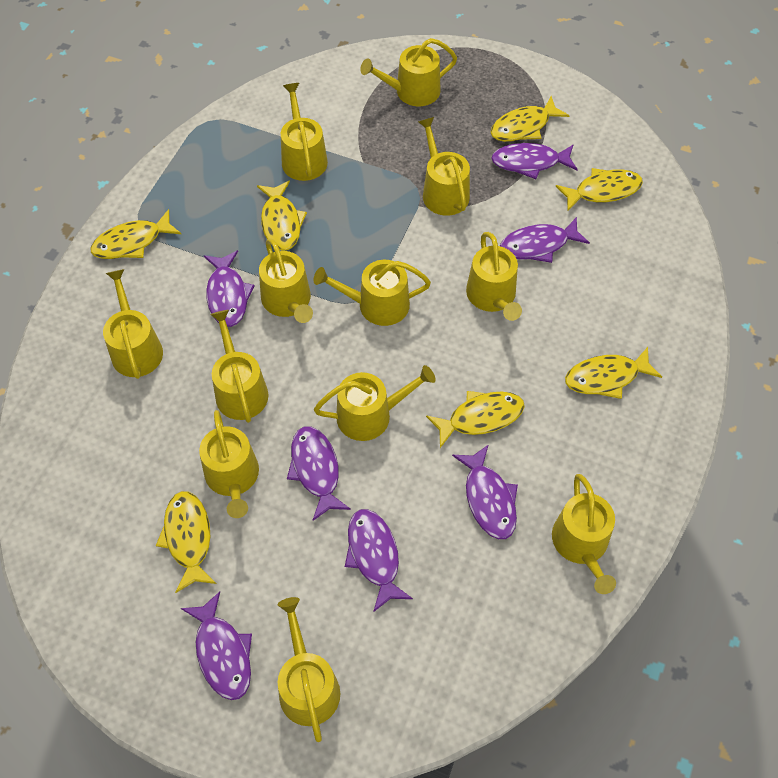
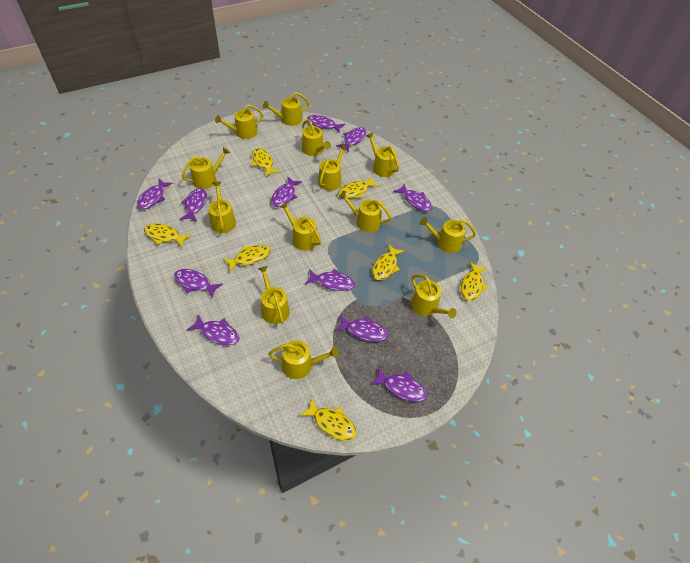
purple fish: 7 -> 11
yellow watering can: 12 -> 13

